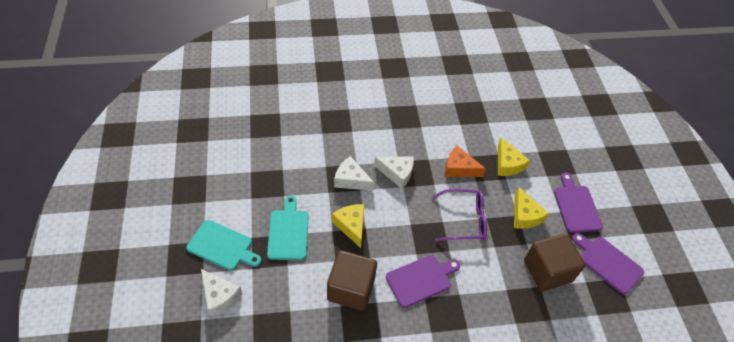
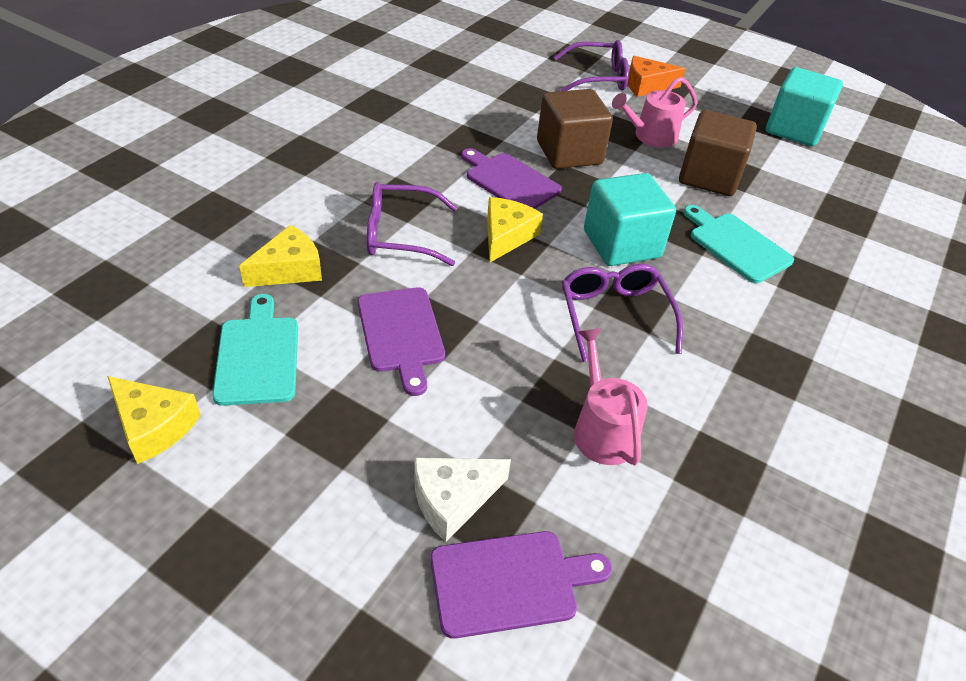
pink watering can: 0 -> 2
purple glasses: 1 -> 3
turquoise cube: 0 -> 2
white cheese: 3 -> 1

